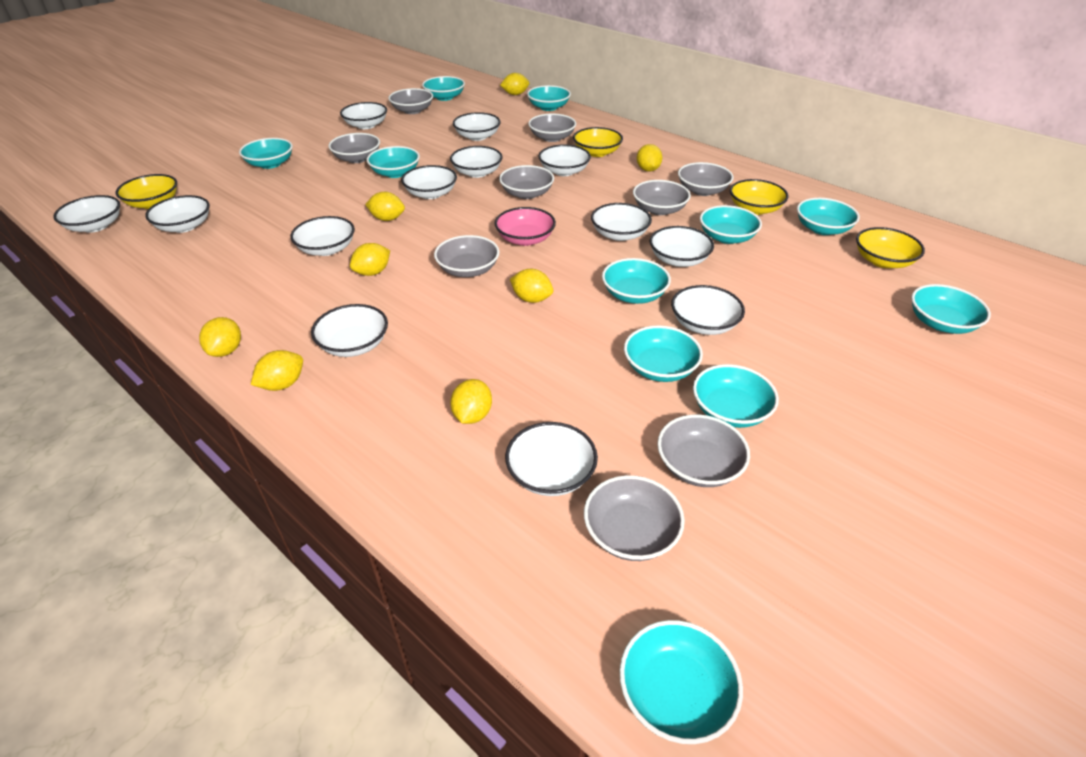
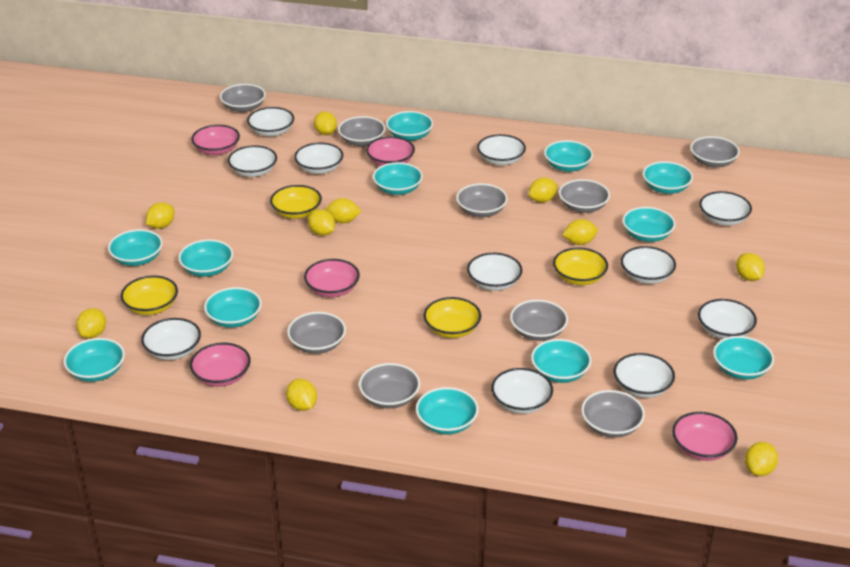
pink bowl: 1 -> 5
turquoise bowl: 11 -> 12
white bowl: 13 -> 11
yellow lemon: 8 -> 10

